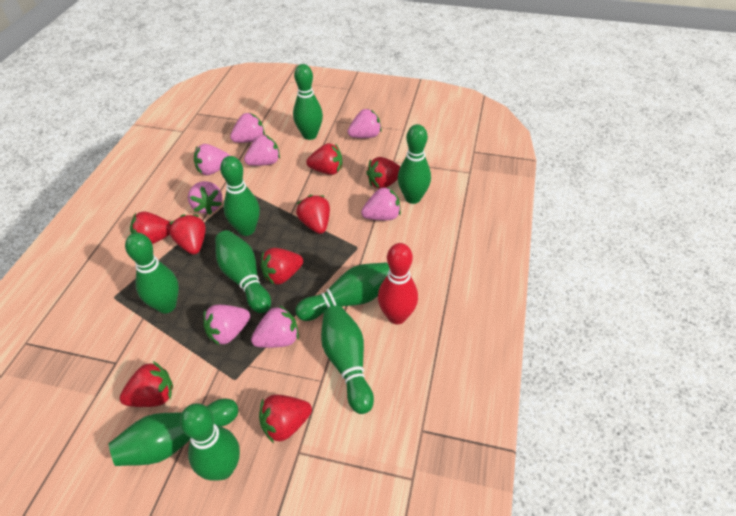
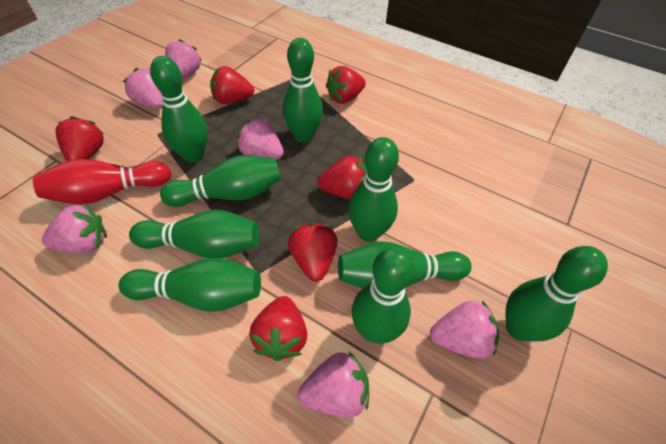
pink strawberry: 8 -> 6
red strawberry: 8 -> 6

